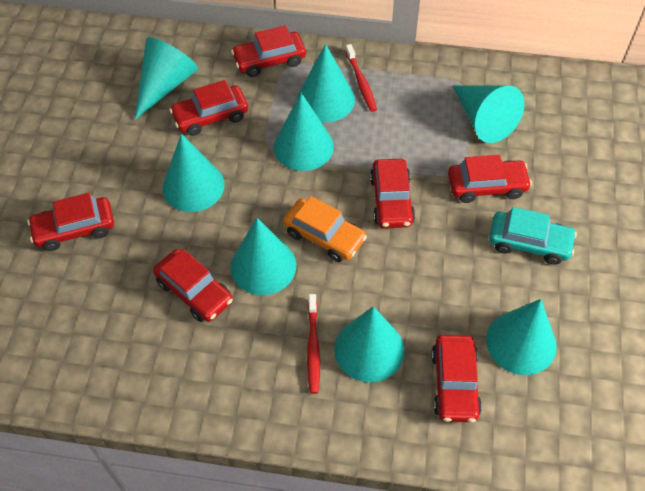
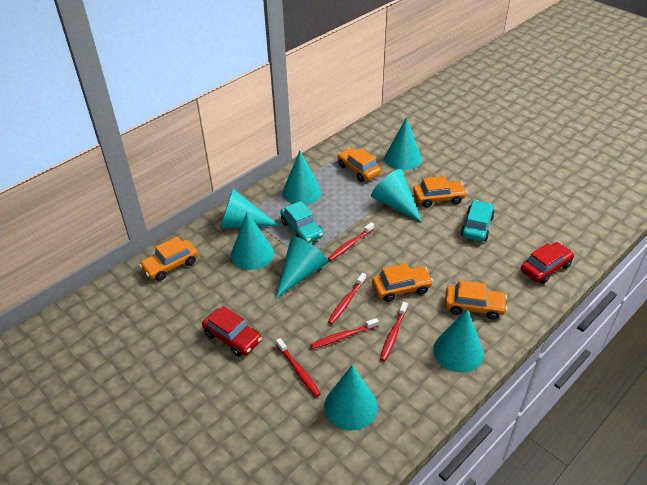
orange car: 1 -> 5
red car: 7 -> 2
red toothbrush: 2 -> 5
turquoise car: 1 -> 2

